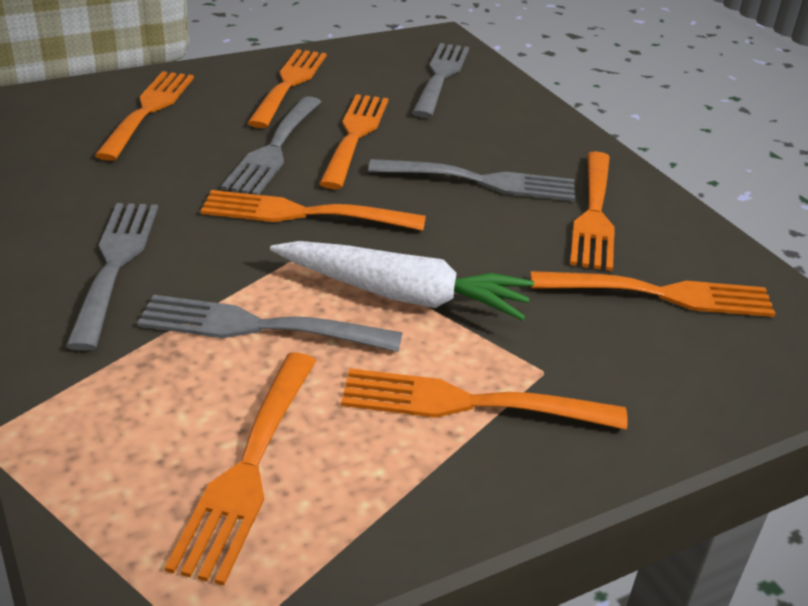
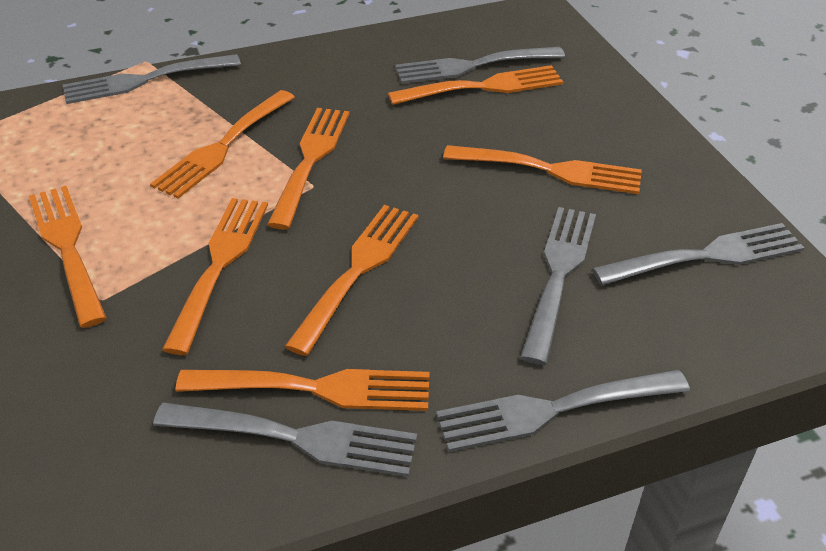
grey fork: 5 -> 6
white carrot: 1 -> 0

